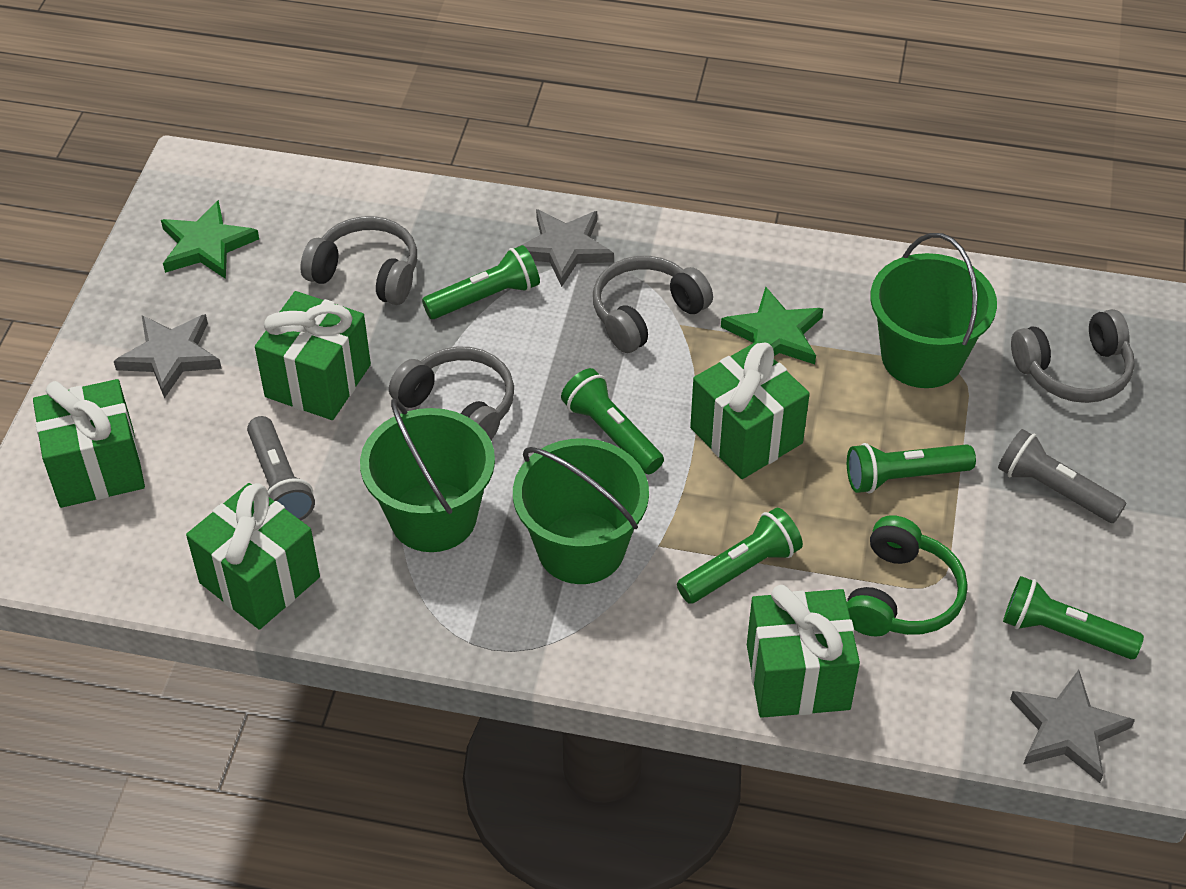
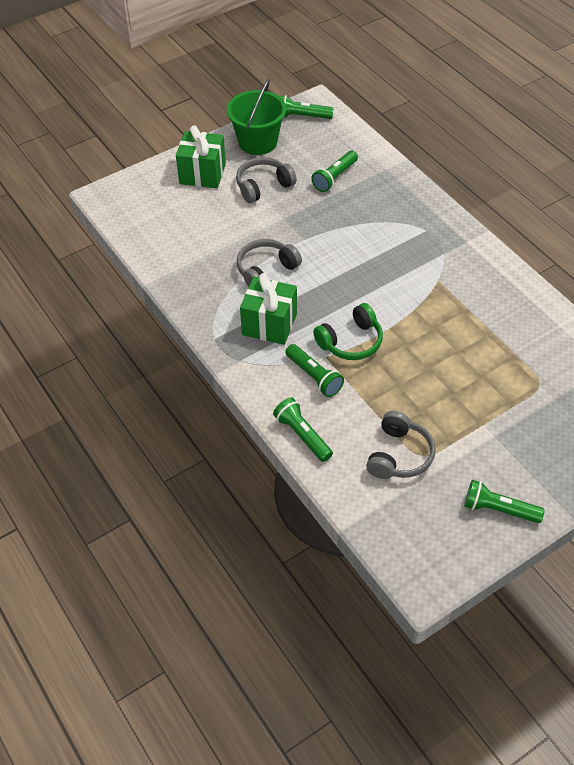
green bucket: 3 -> 1
green gift: 5 -> 2
green star: 2 -> 0
grey flashlight: 2 -> 0
grey headphones: 4 -> 3
grey star: 3 -> 0

